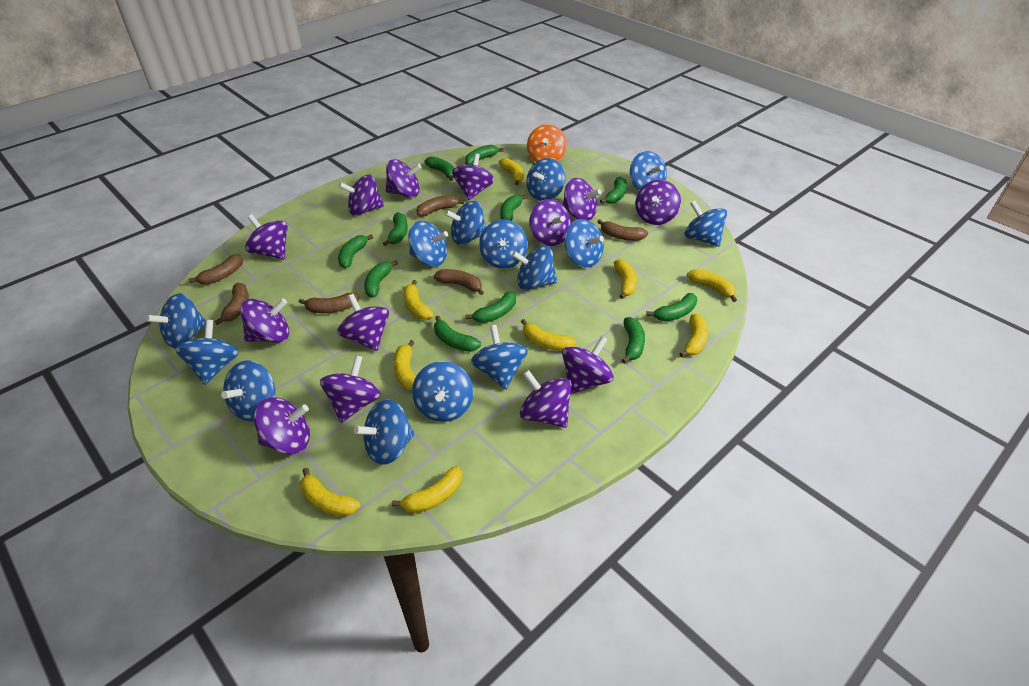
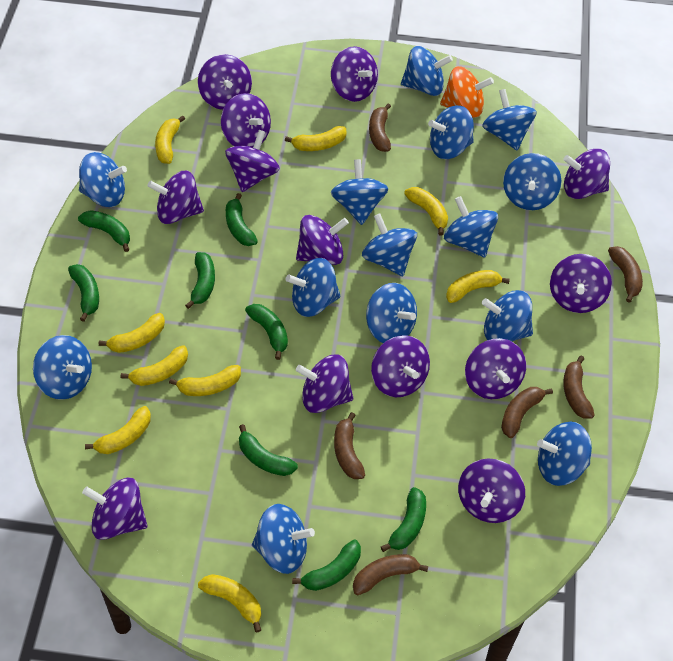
green banana: 11 -> 8

